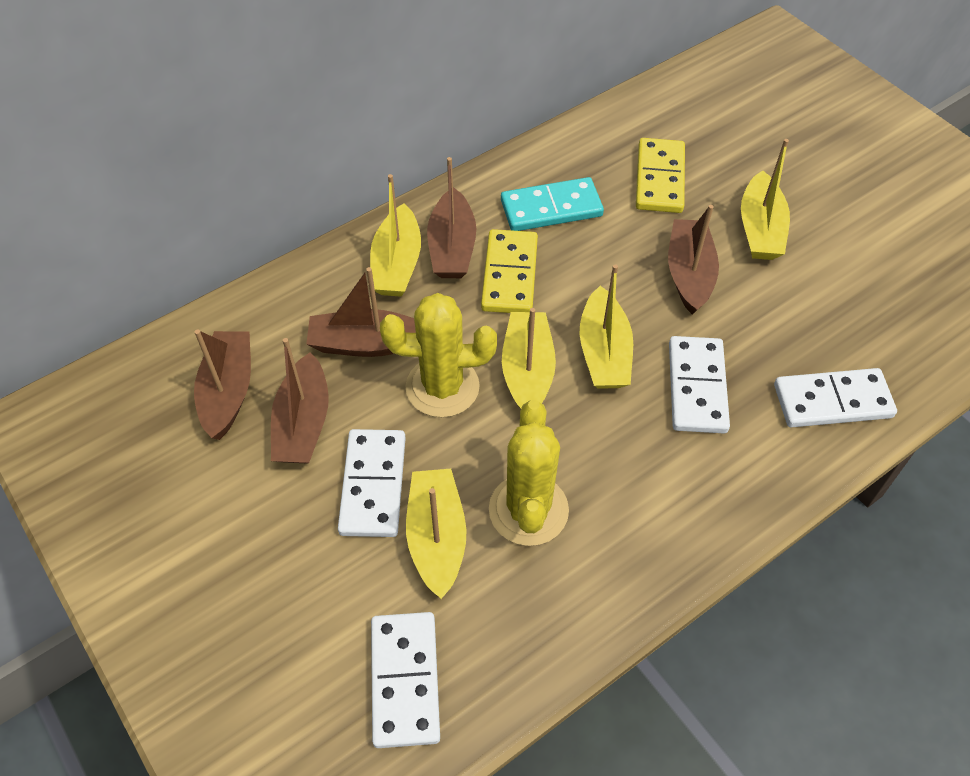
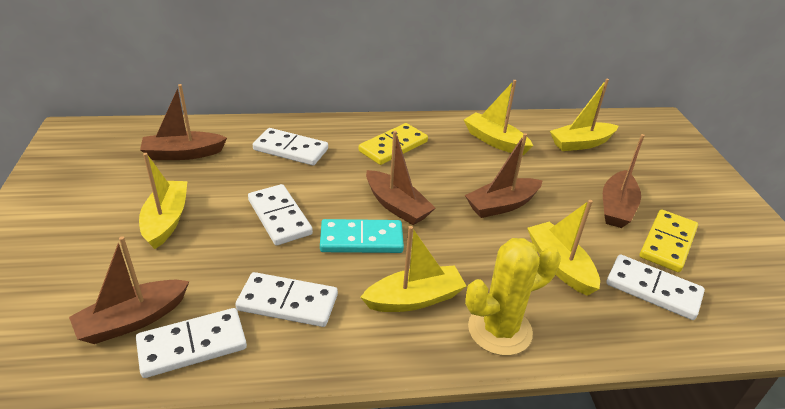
white domino: 4 -> 5
yellow cactus: 2 -> 1

